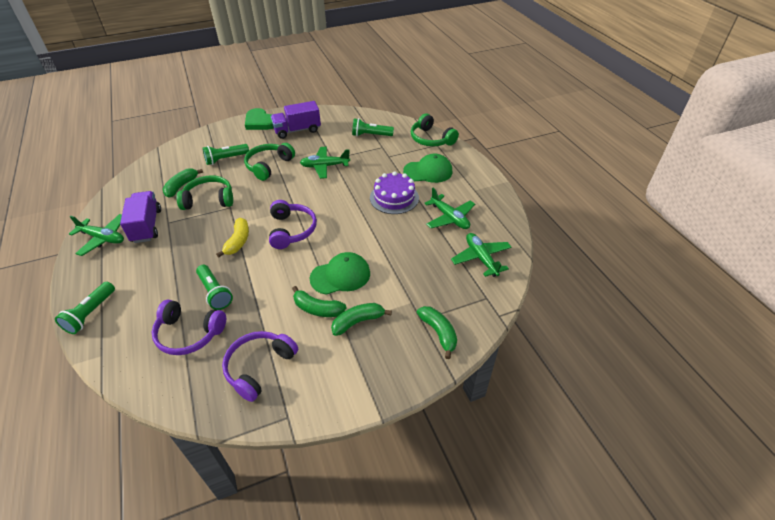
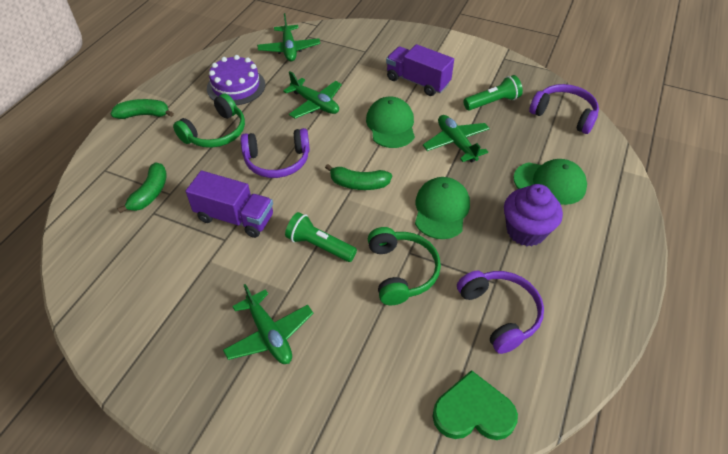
green banana: 4 -> 3
green cap: 2 -> 3
green flashlight: 4 -> 2
green headphones: 3 -> 2
purple cupcake: 0 -> 1
yellow banana: 1 -> 0

